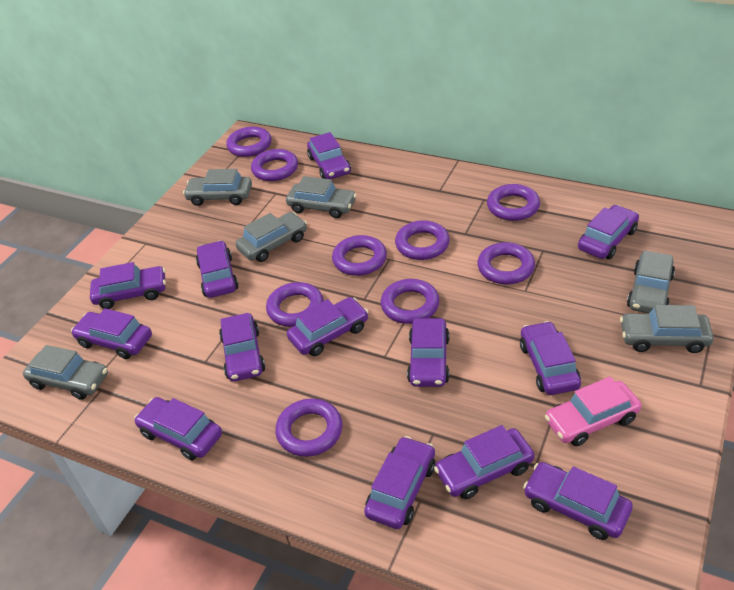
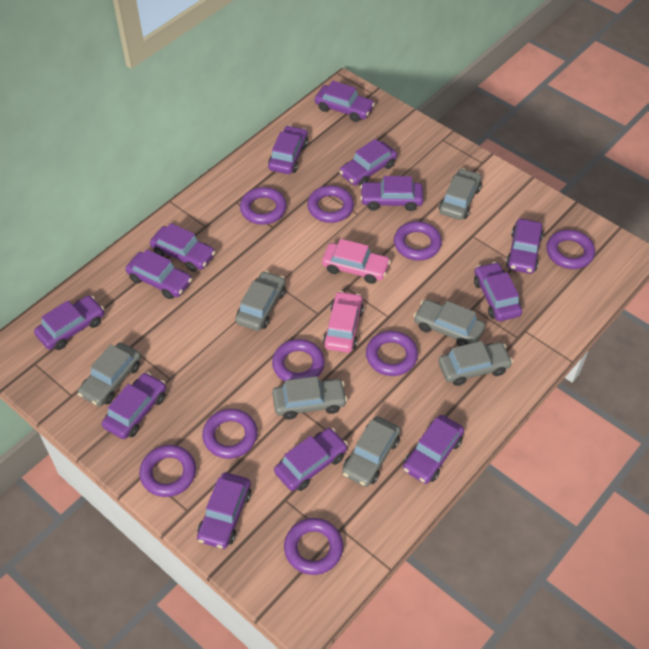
grey car: 6 -> 7
pink car: 1 -> 2

